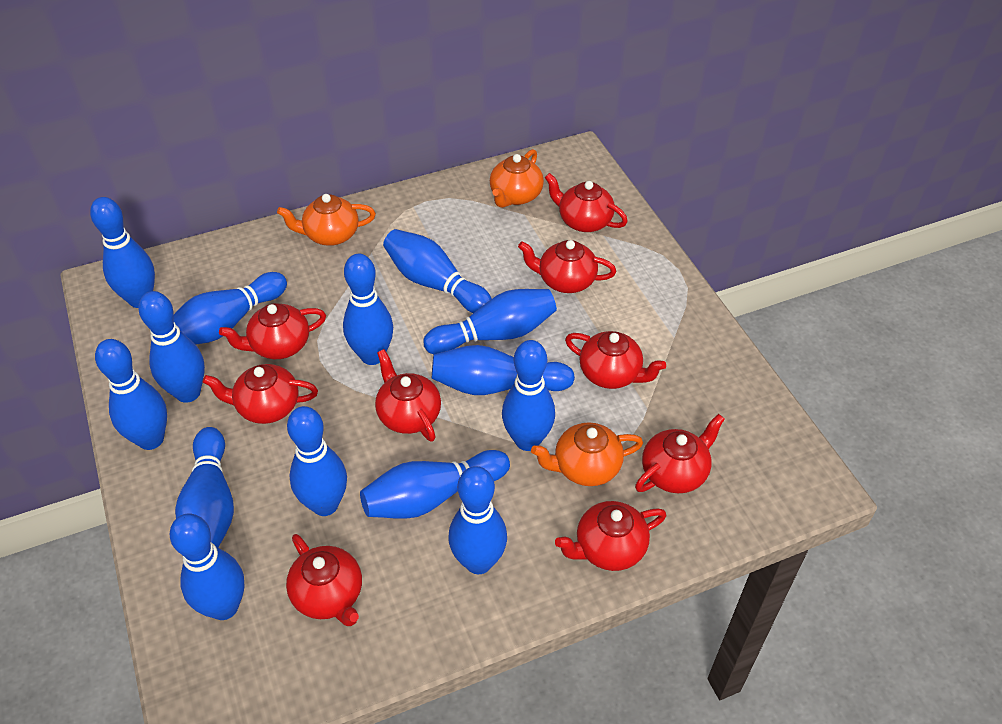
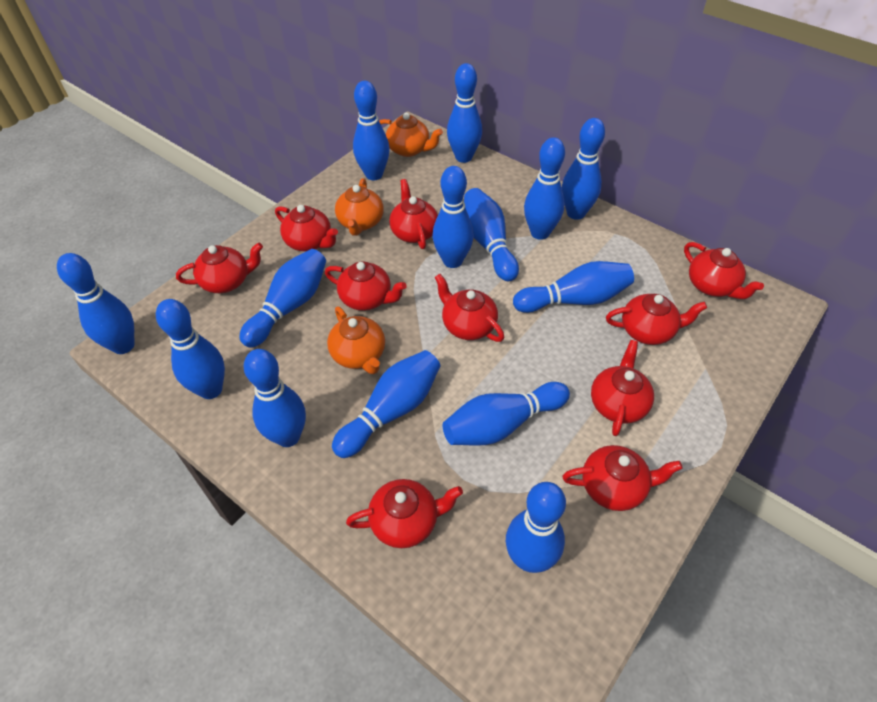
red teapot: 9 -> 10

